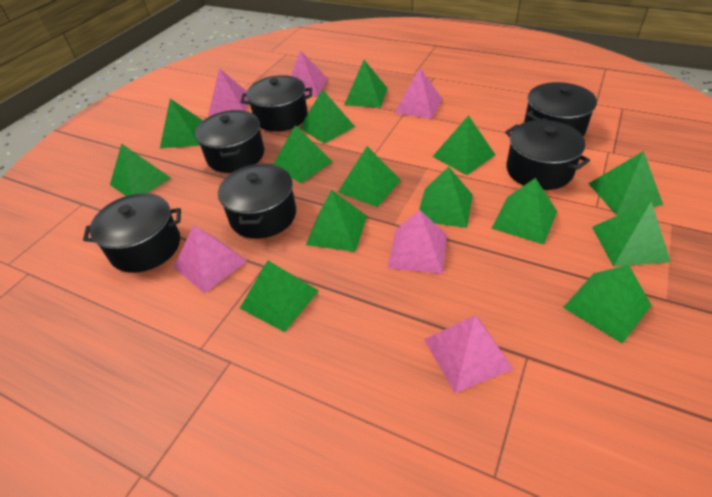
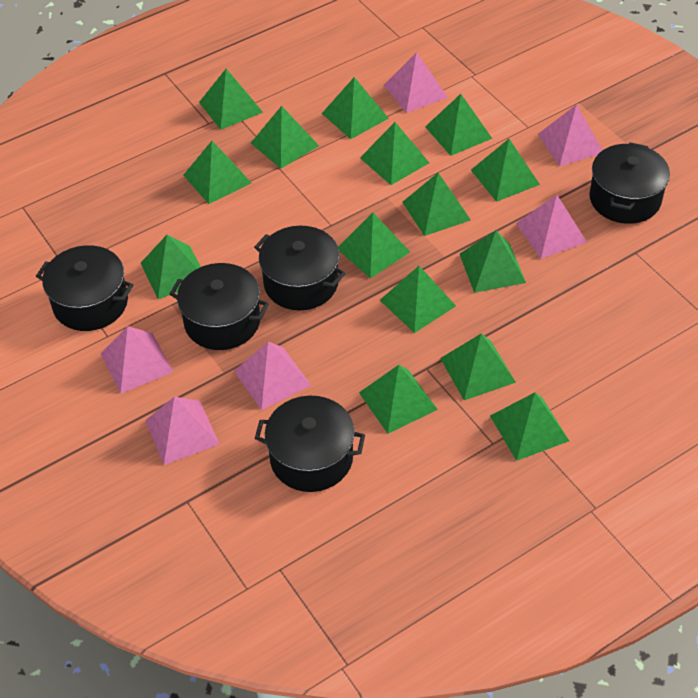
black pot: 6 -> 5
green pyramid: 14 -> 15

